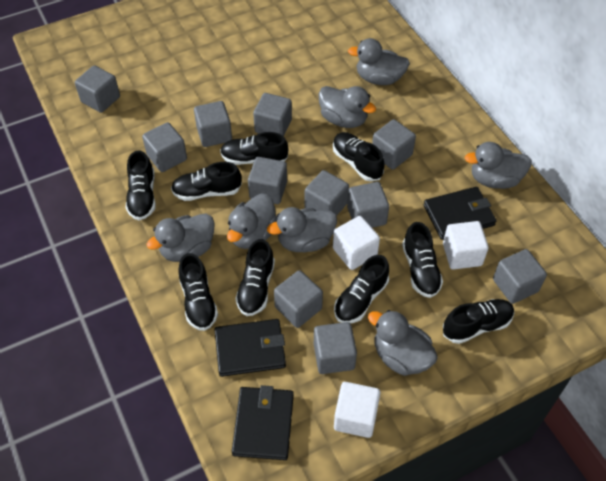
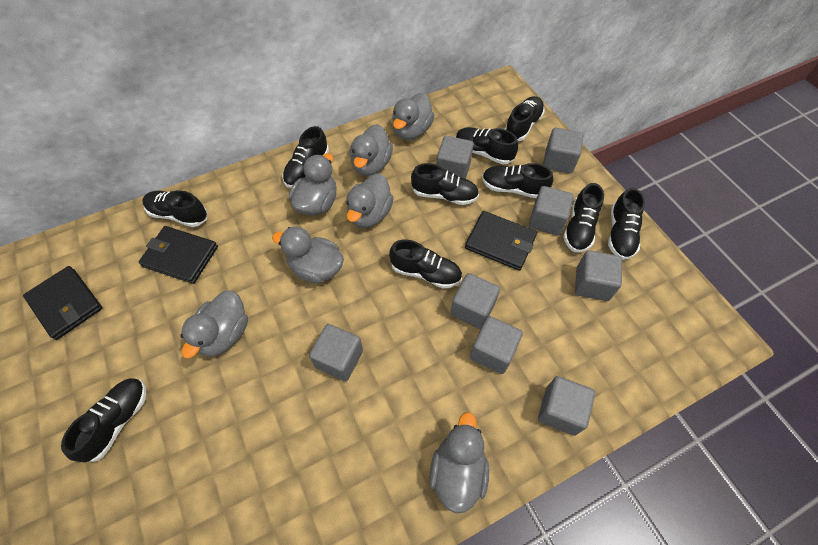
black shoe: 9 -> 10
grey cube: 11 -> 8
white cube: 3 -> 0

